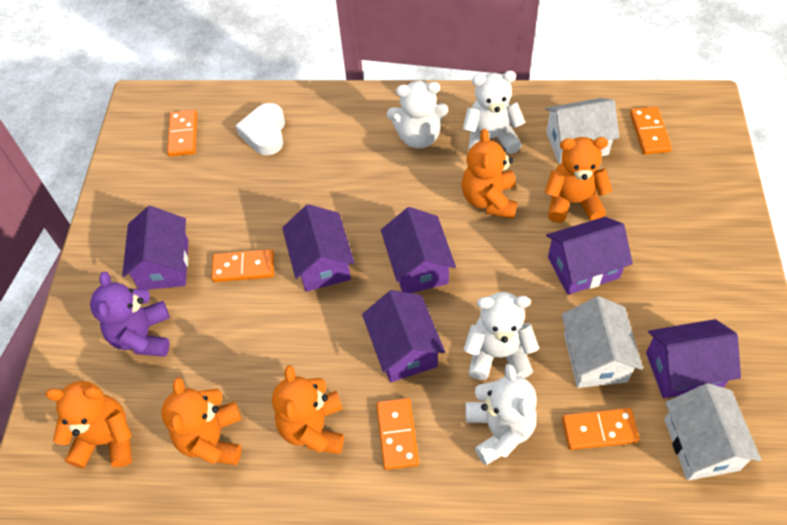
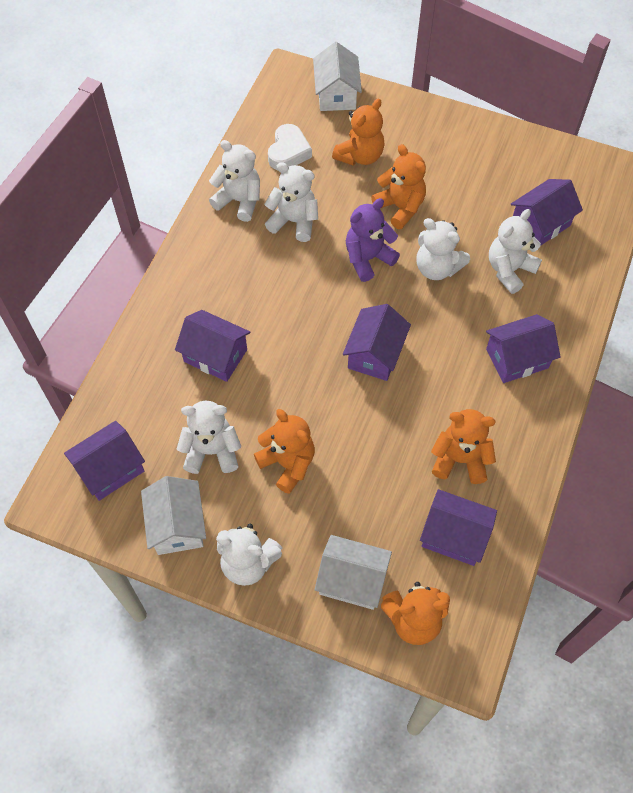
orange domino: 5 -> 0
white teddy bear: 4 -> 6

